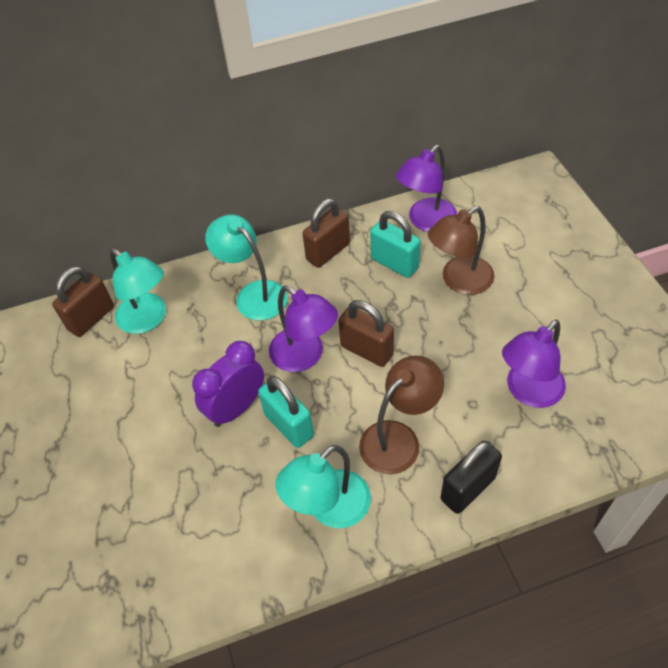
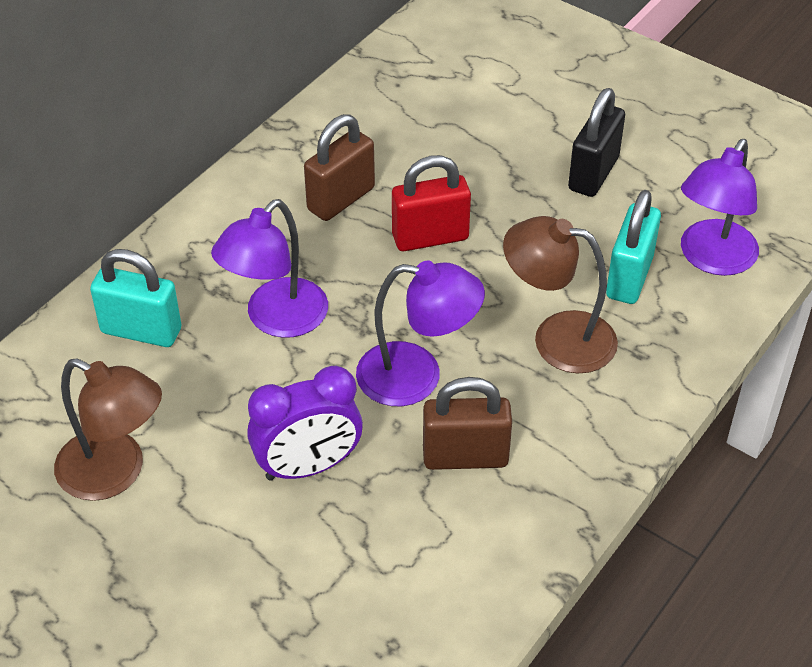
brown padlock: 3 -> 2
red padlock: 0 -> 1
turquoise lamp: 3 -> 0

